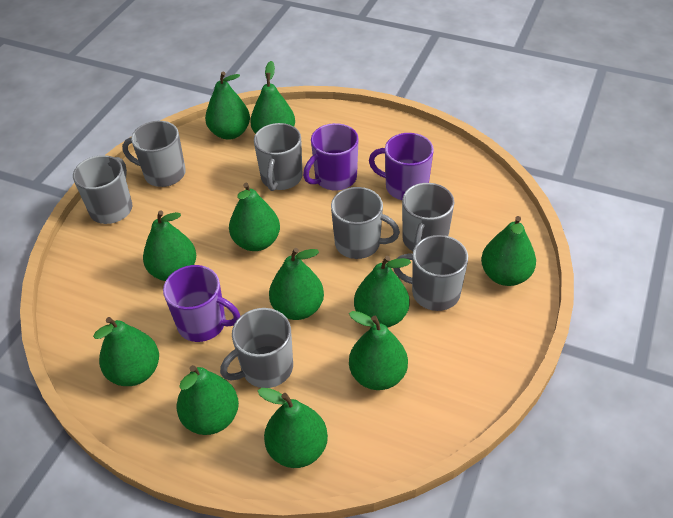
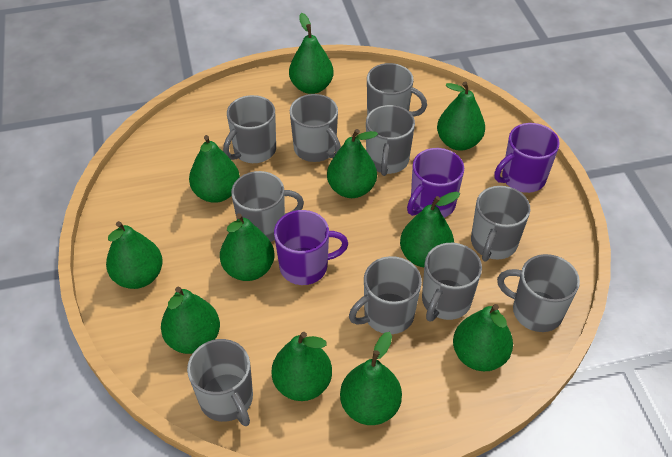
grey mug: 7 -> 10

